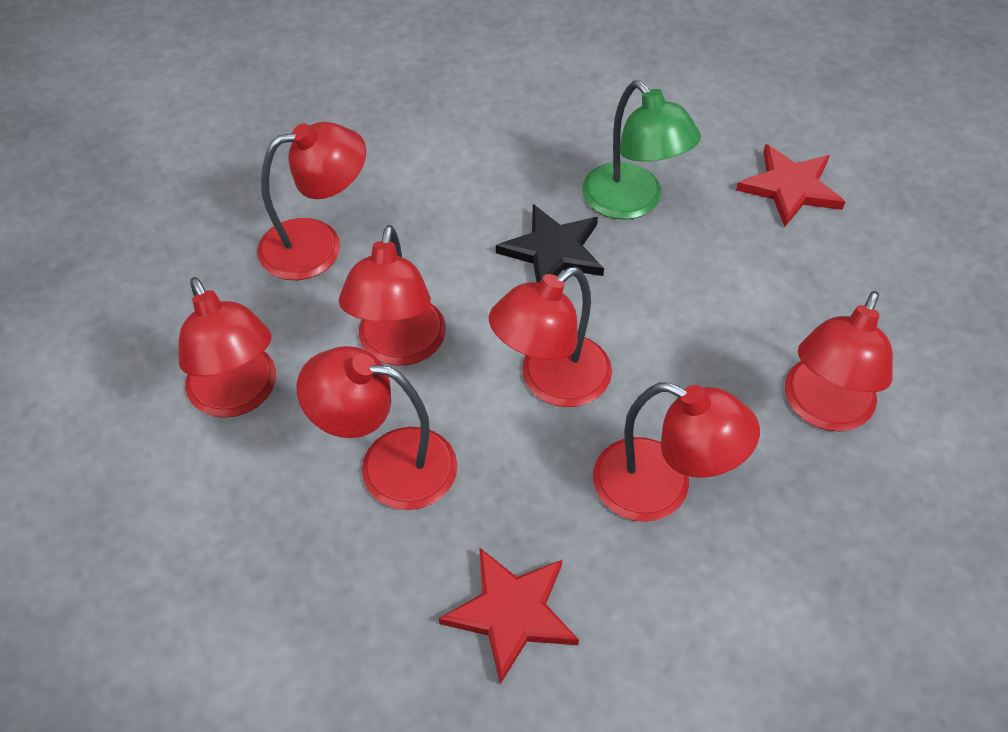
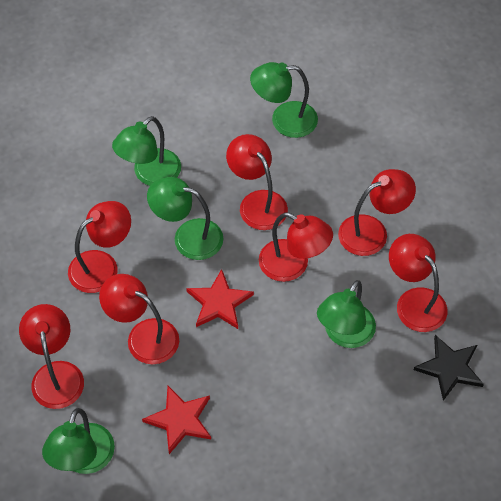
green lamp: 1 -> 5

